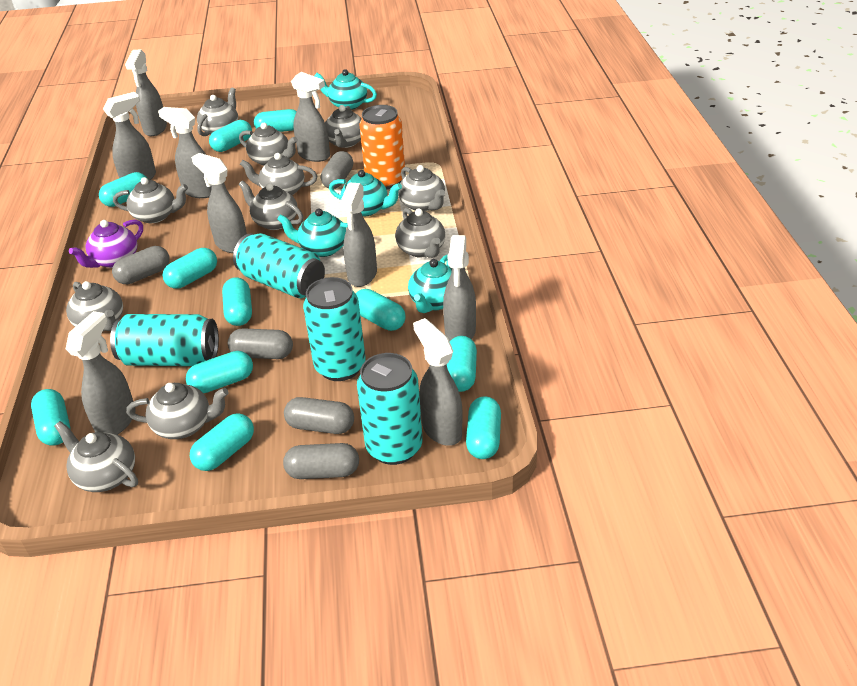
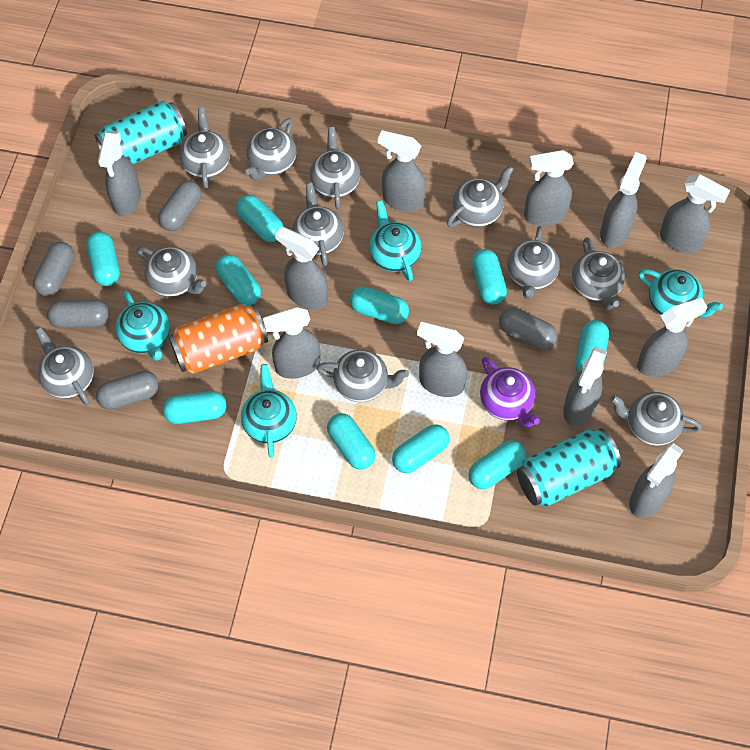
grey spray bottle: 9 -> 11
turquoise can: 4 -> 2
turquoise capsule: 11 -> 10

